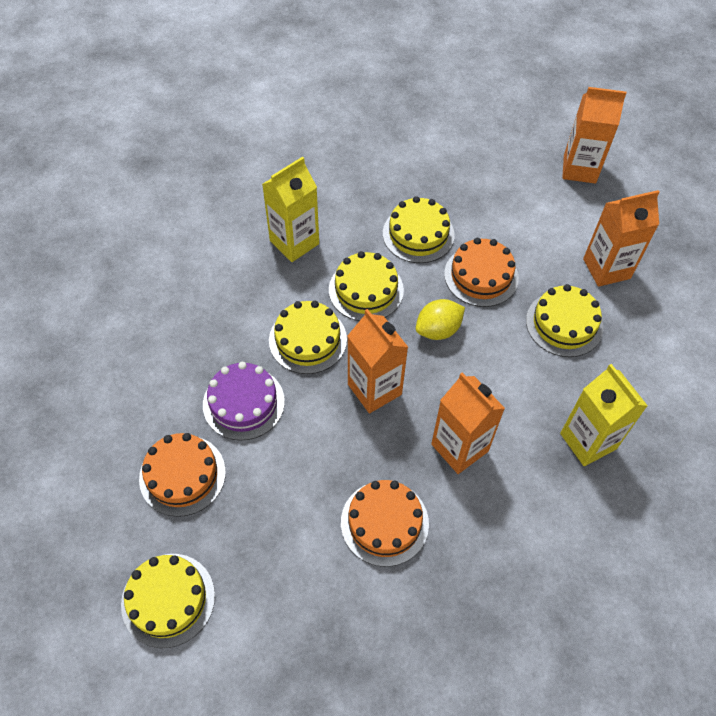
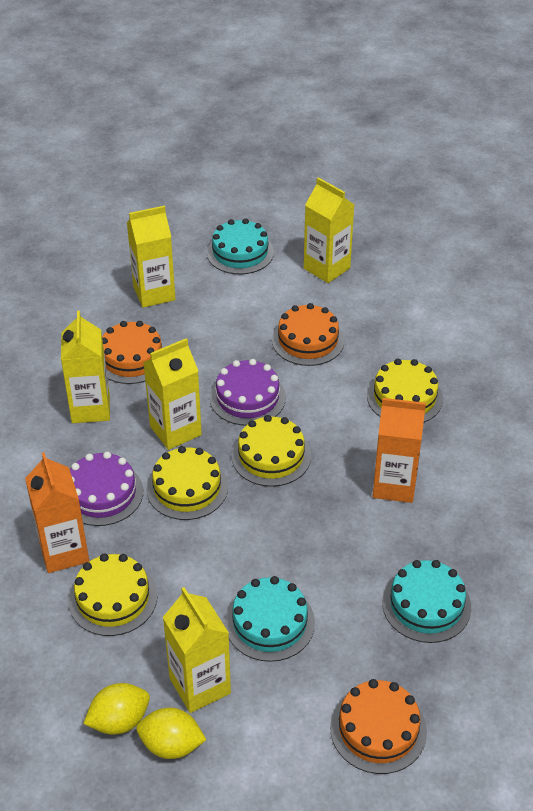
orange carton: 4 -> 2
purple cake: 1 -> 2
turquoise cake: 0 -> 3
yellow cake: 5 -> 4
yellow carton: 2 -> 5
yellow lemon: 1 -> 2

